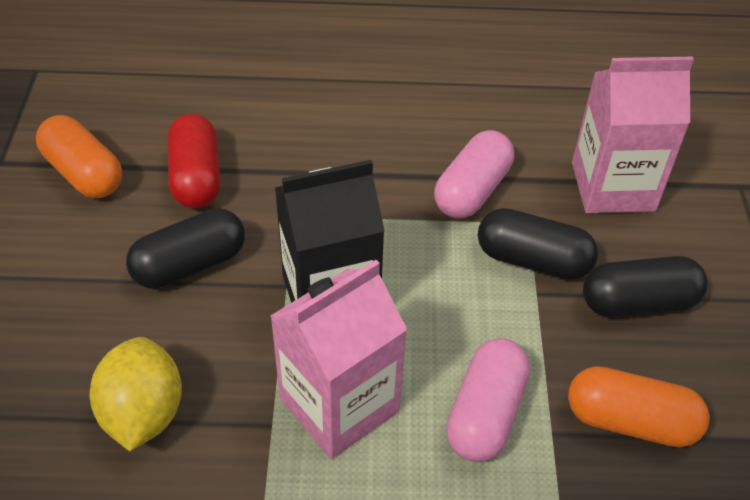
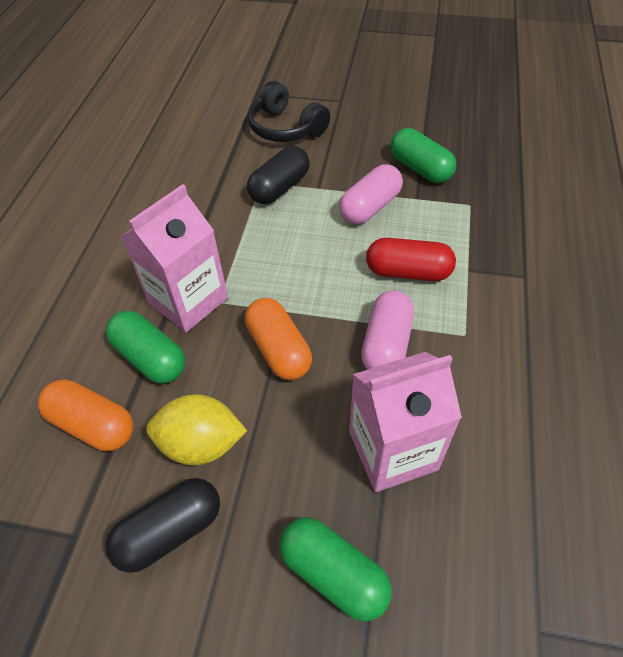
black capsule: 3 -> 2
black carton: 1 -> 0
black headphones: 0 -> 1
green capsule: 0 -> 3

